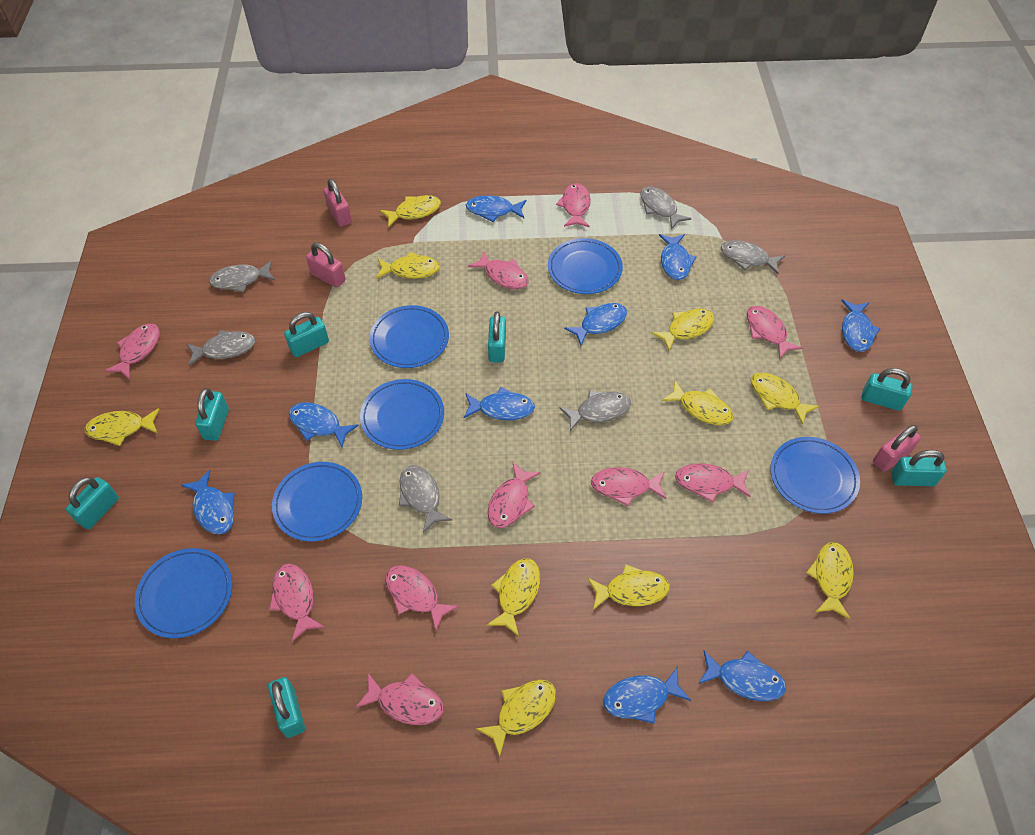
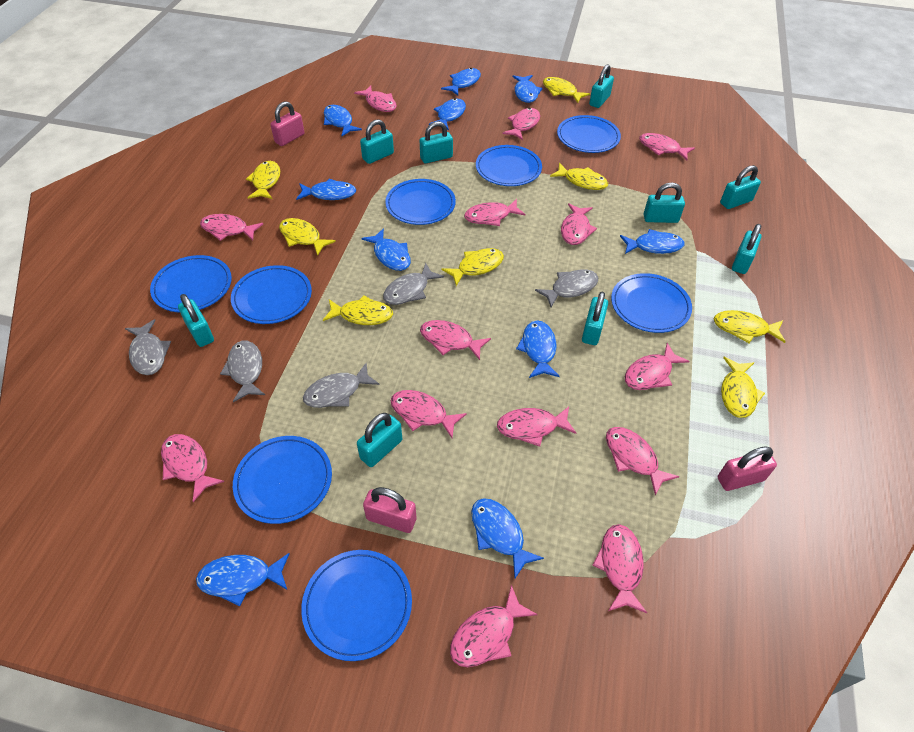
blue fish: 9 -> 10
blue plate: 6 -> 8
grey fish: 6 -> 5
pink fish: 10 -> 14
turquoise padlock: 7 -> 9
yellow fish: 10 -> 8

